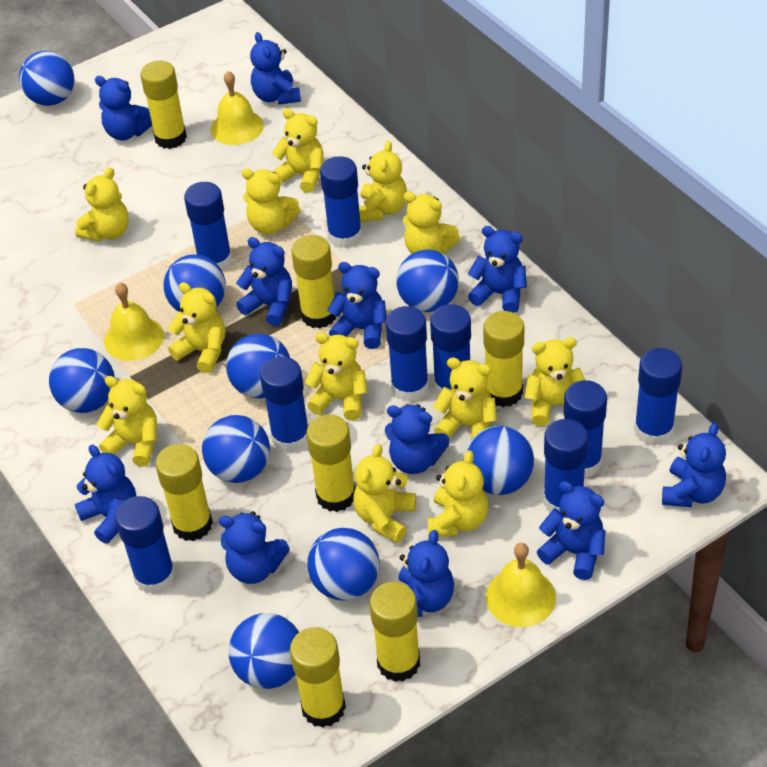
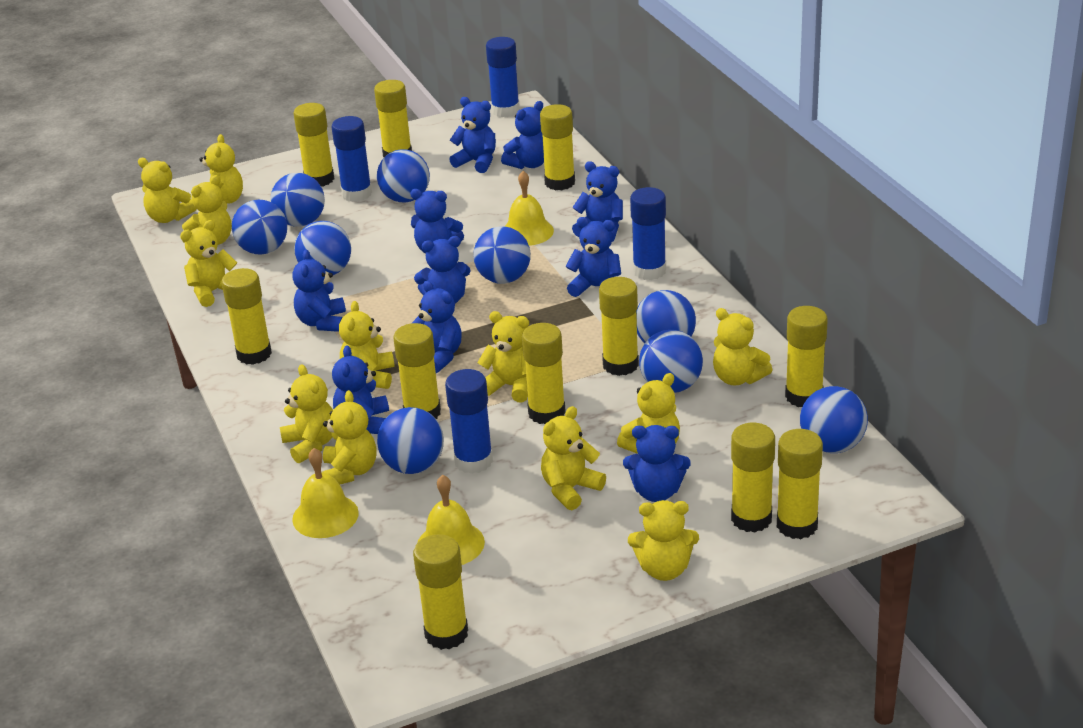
blue glue stick: 9 -> 4
blue teddy bear: 11 -> 10
yellow glue stick: 7 -> 11

